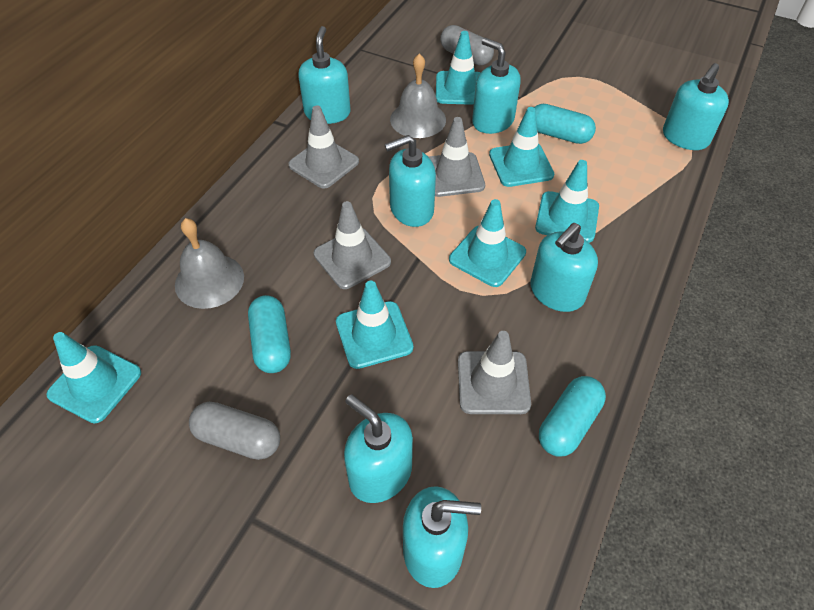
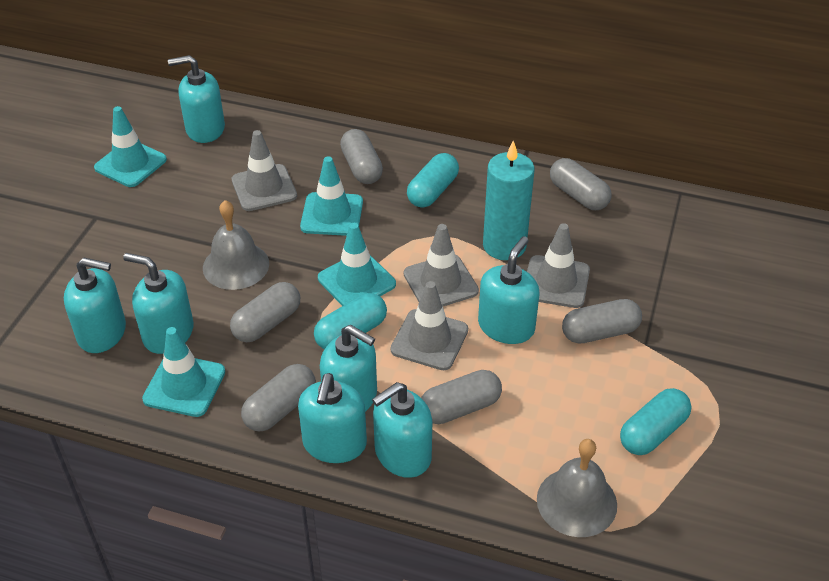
grey capsule: 2 -> 6
turquoise candle: 0 -> 1
turquoise traffic cone: 6 -> 4

